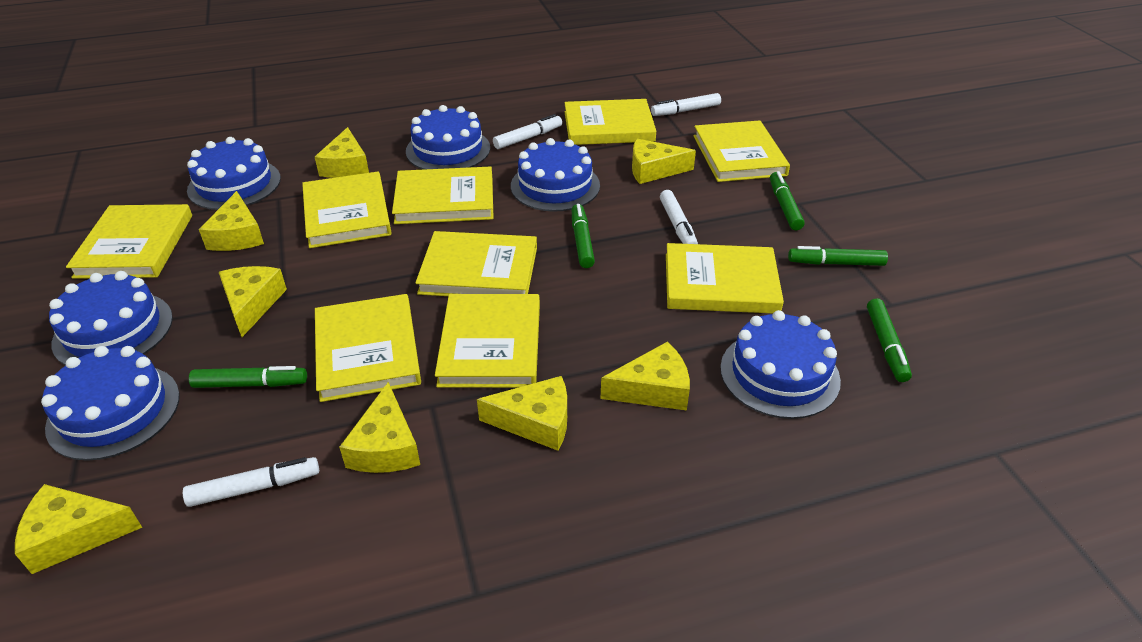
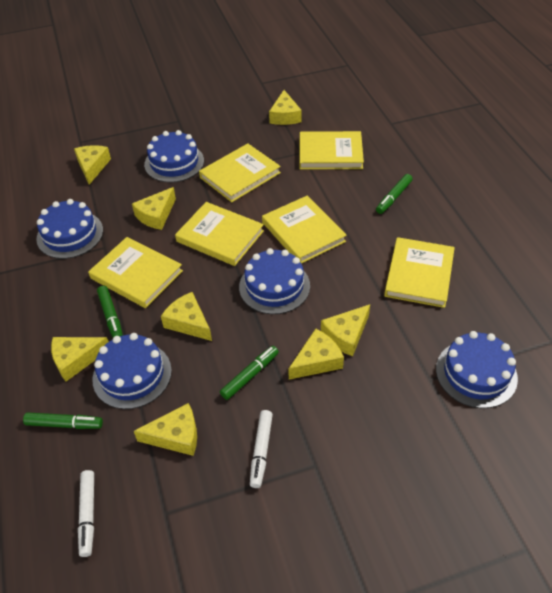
blue cake: 6 -> 5
green marker: 5 -> 4
white marker: 4 -> 2
yellow book: 9 -> 6

